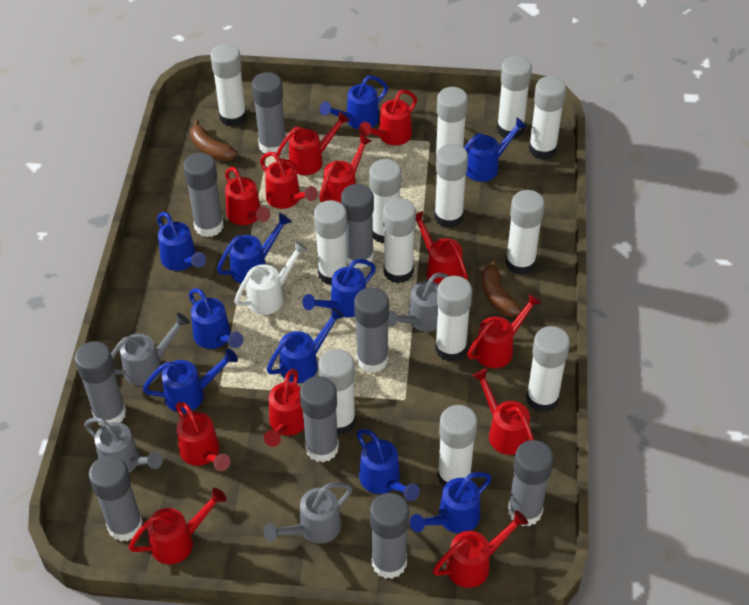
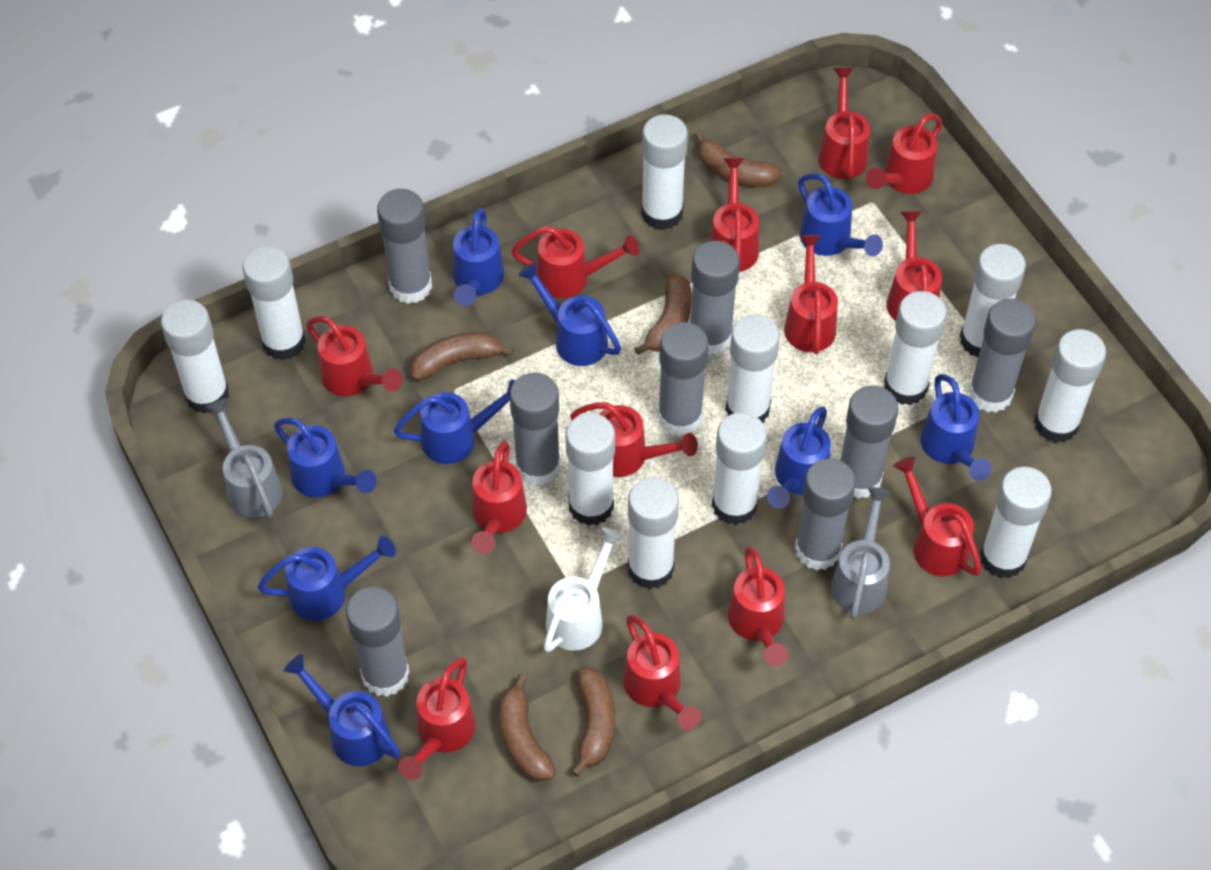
blue watering can: 10 -> 9
brown banana: 2 -> 5
grey glue stick: 9 -> 8
grey watering can: 4 -> 2
red watering can: 12 -> 13
white glue stick: 13 -> 11

